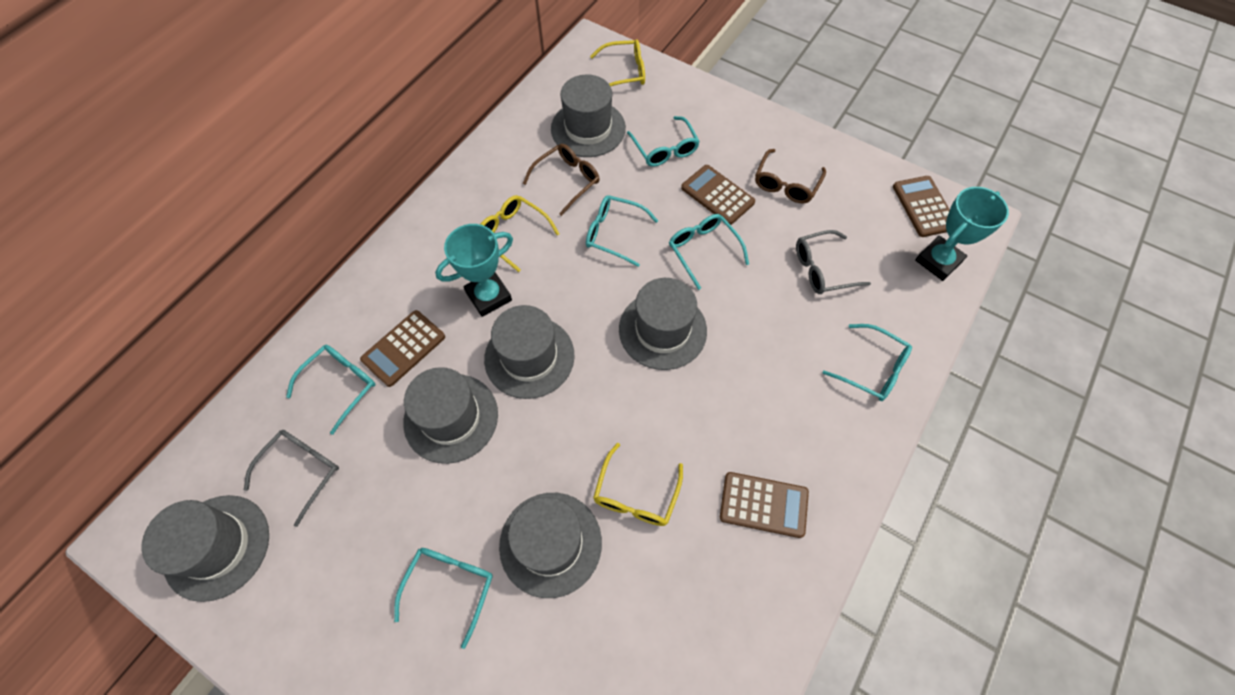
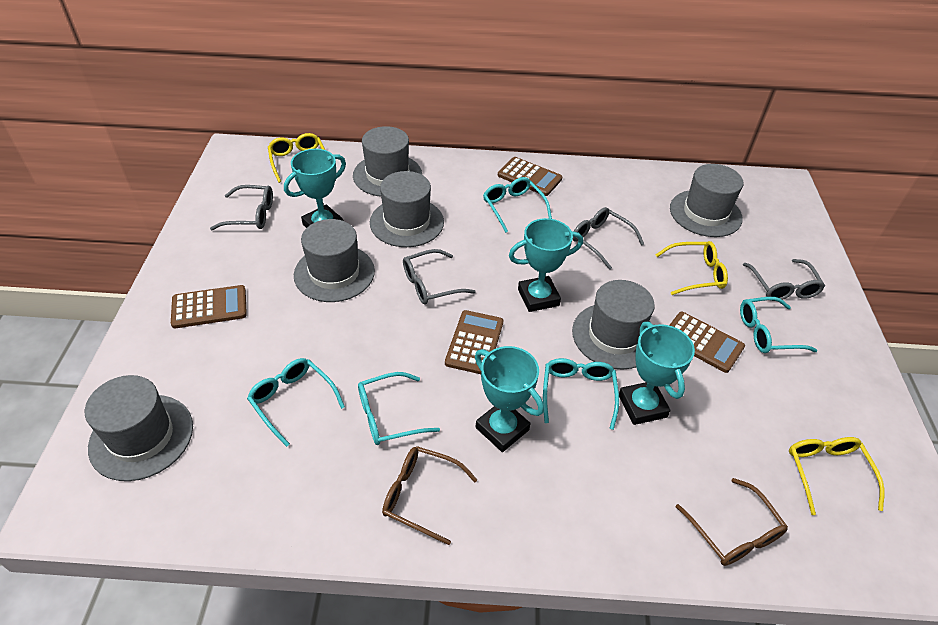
grey glasses: 2 -> 4
turquoise glasses: 6 -> 5
turquoise trophy: 2 -> 4

